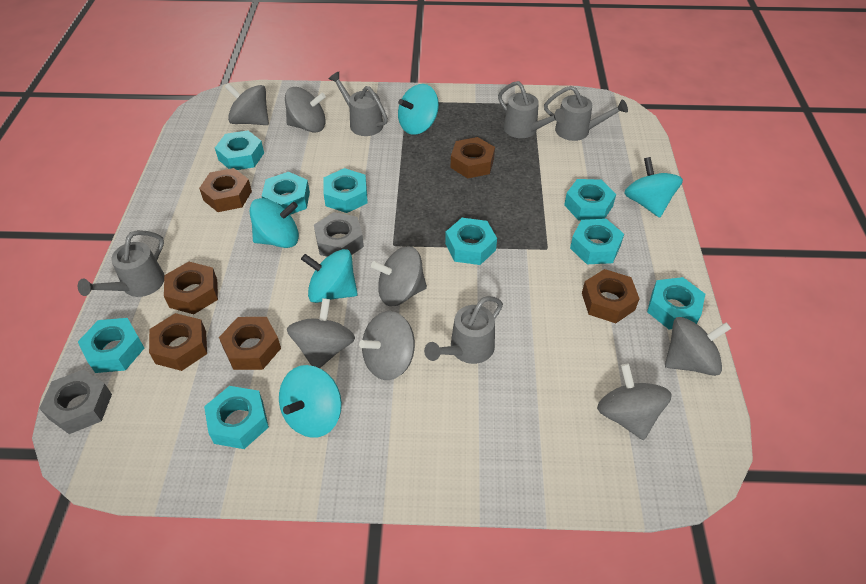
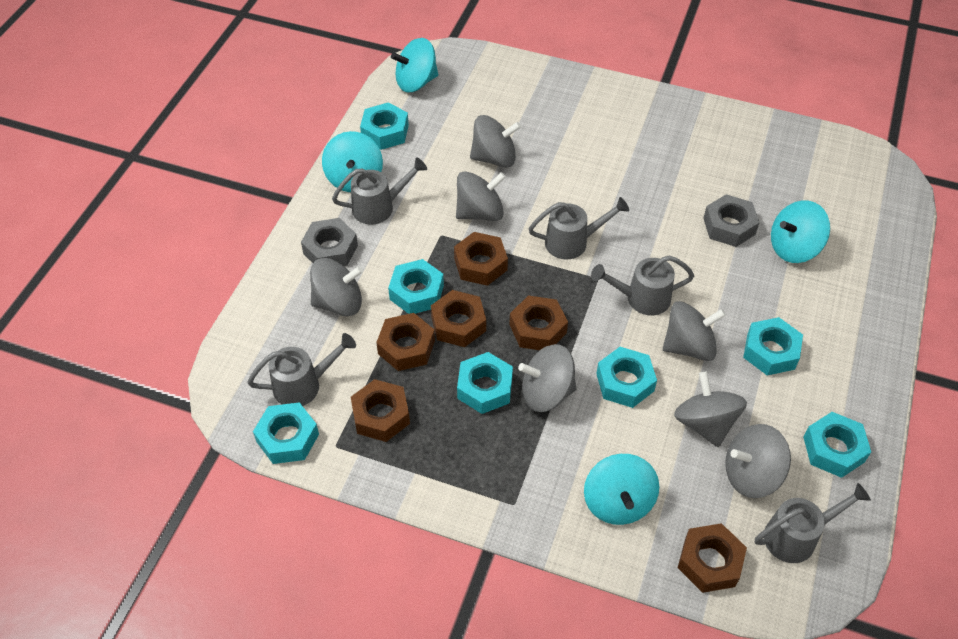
turquoise nut: 9 -> 7
turquoise spinning top: 5 -> 4

